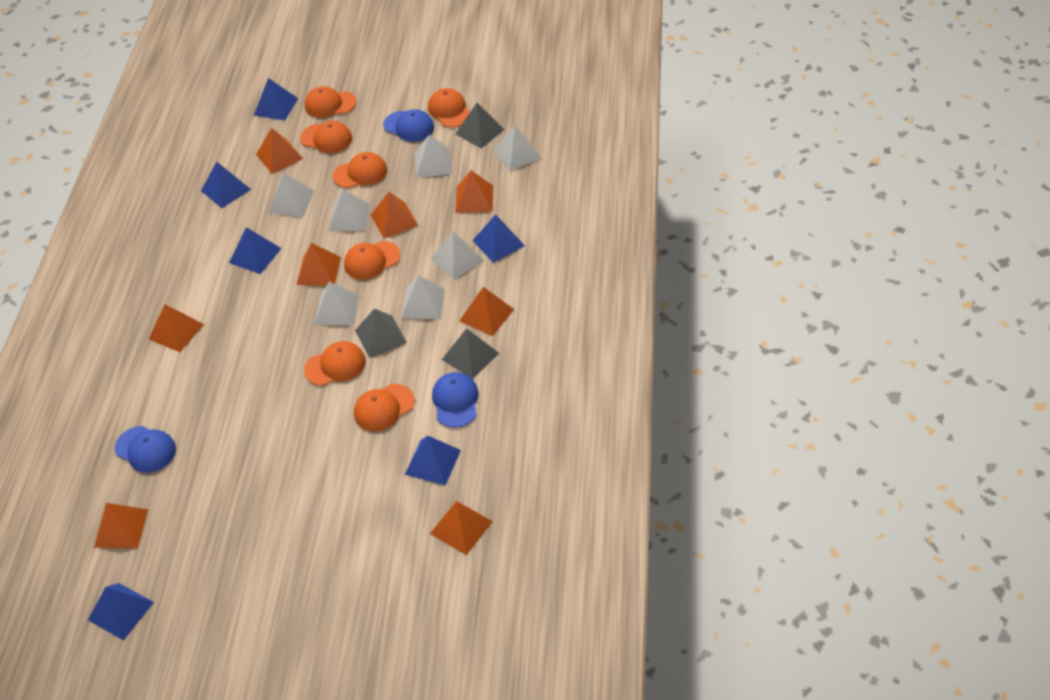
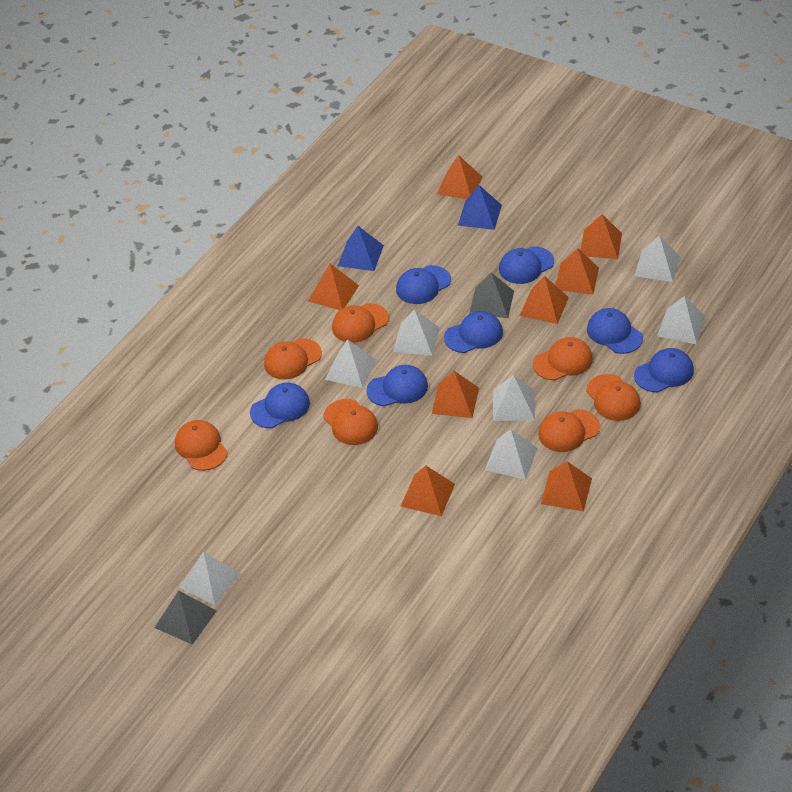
blue cap: 3 -> 7
blue pyramid: 6 -> 2
grey pyramid: 3 -> 2

